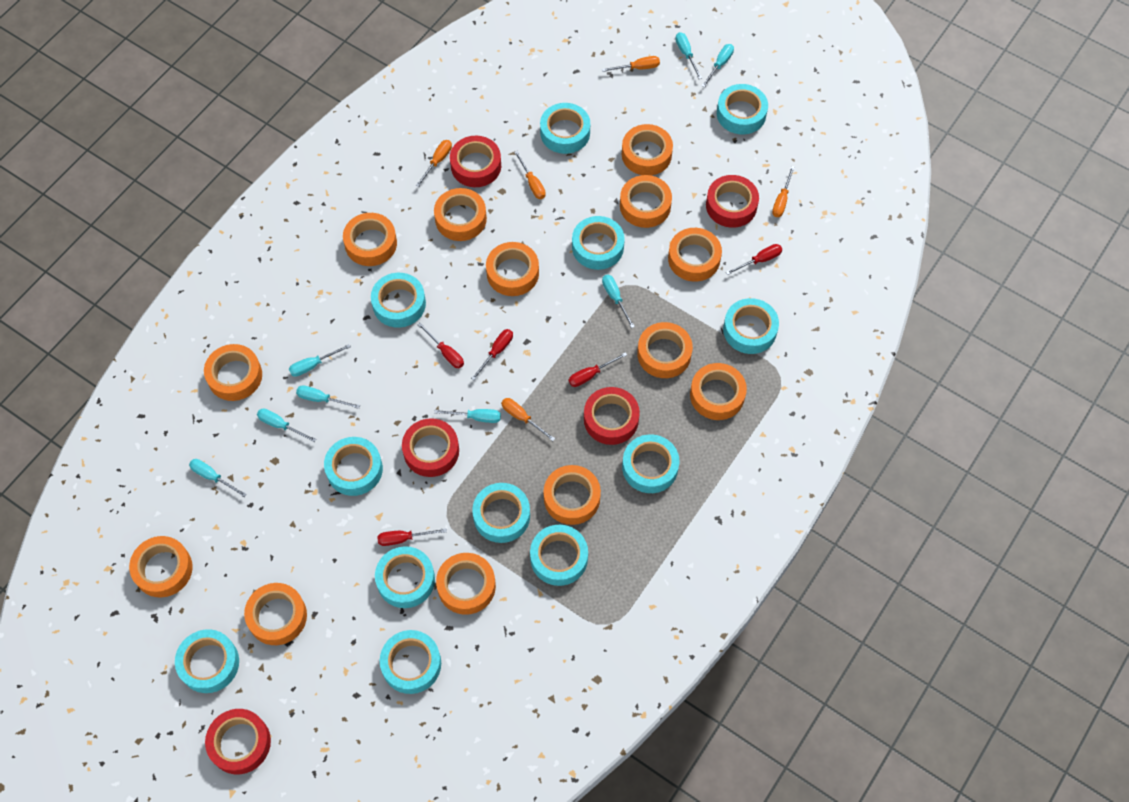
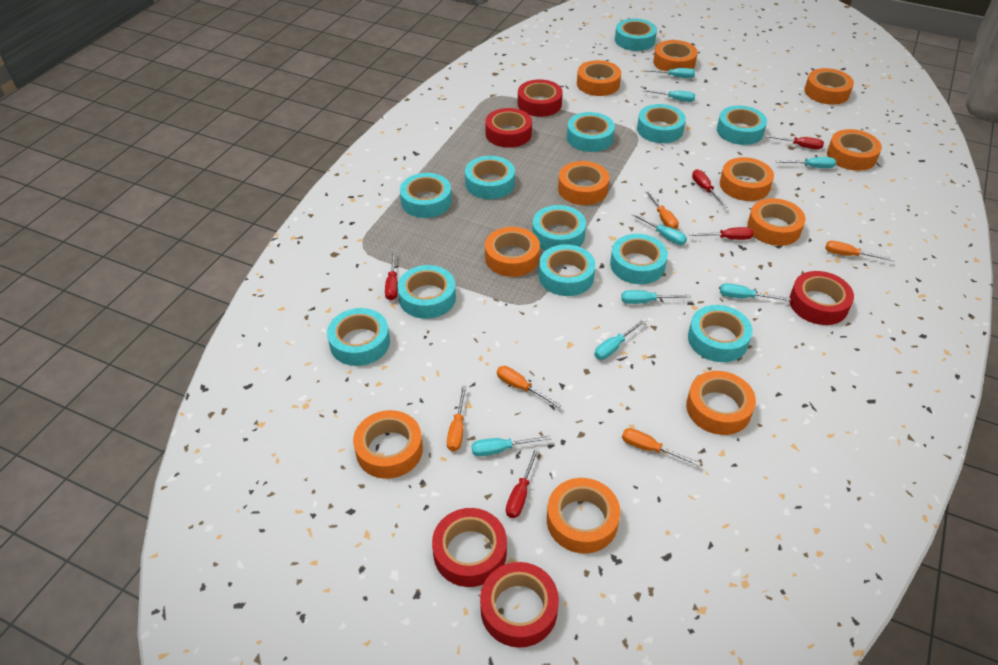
orange tape: 13 -> 11

